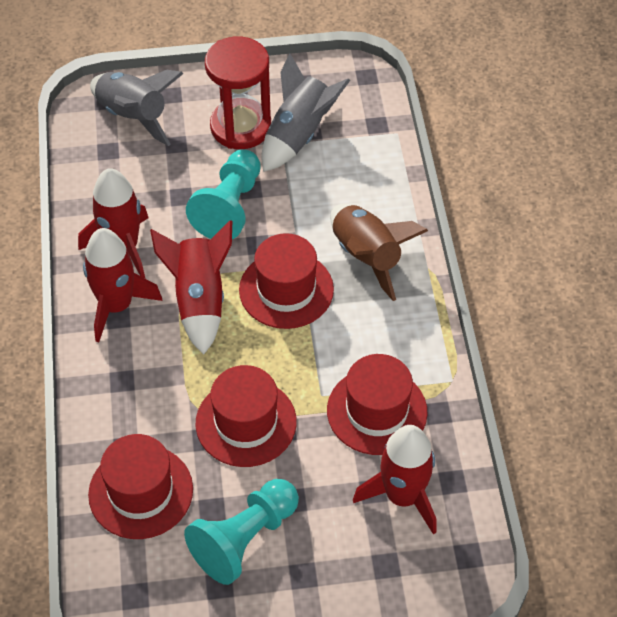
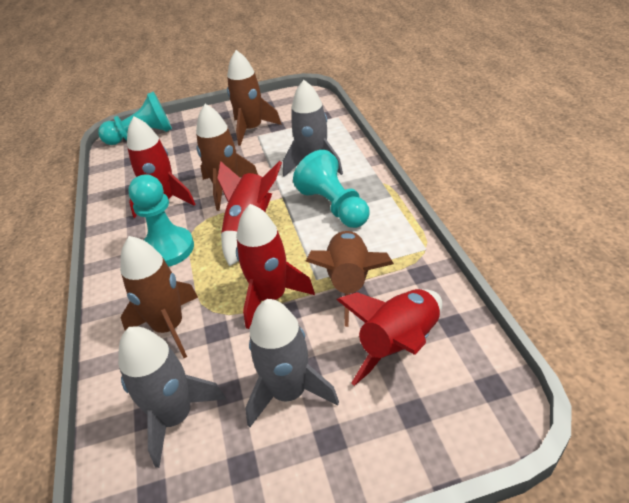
brown rocket: 1 -> 4
grey rocket: 2 -> 3
red hat: 4 -> 0
red hourglass: 1 -> 0
turquoise pawn: 2 -> 3

